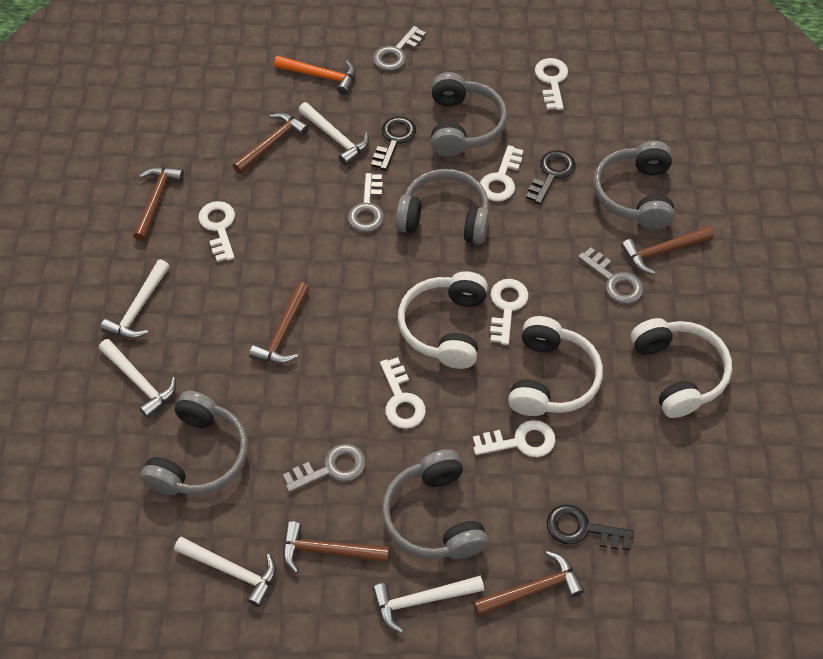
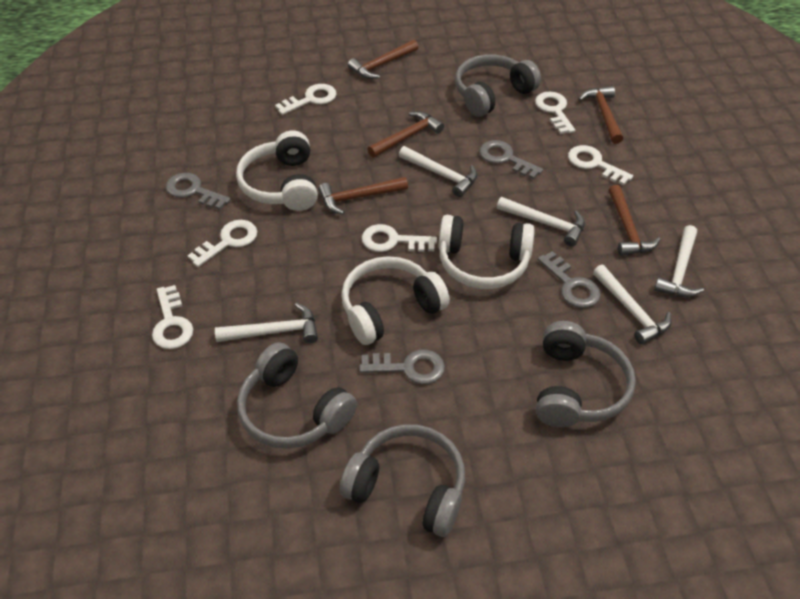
black key: 3 -> 0
brown hammer: 6 -> 5
grey headphones: 5 -> 4
orange hammer: 1 -> 0

